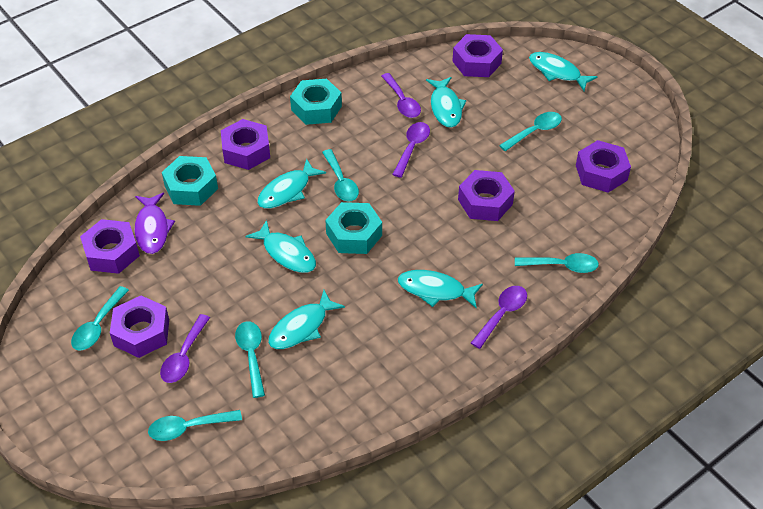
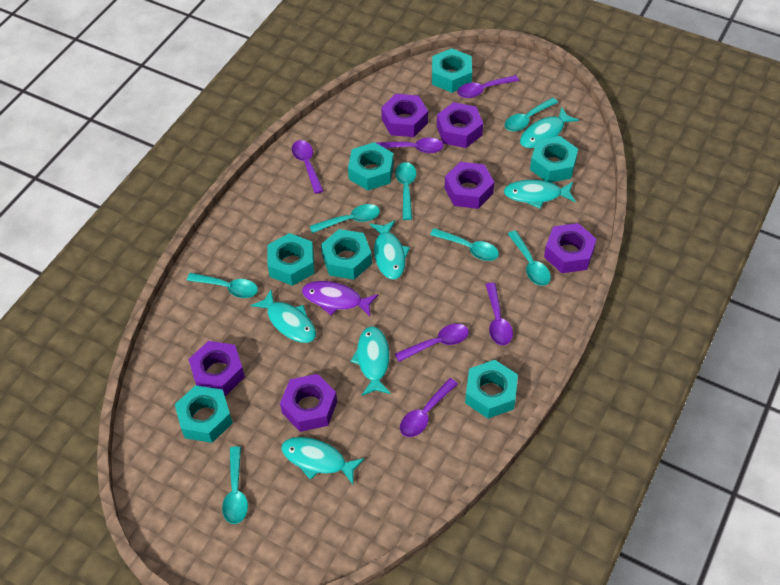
purple spoon: 4 -> 6
turquoise nut: 3 -> 7
turquoise spoon: 6 -> 7

